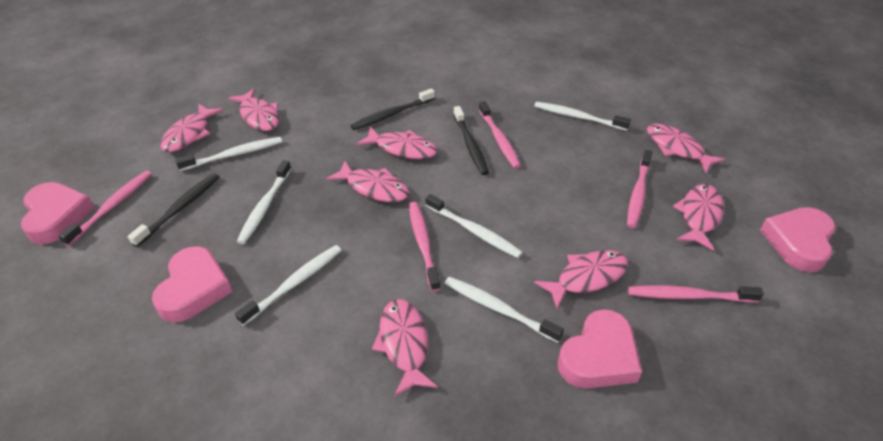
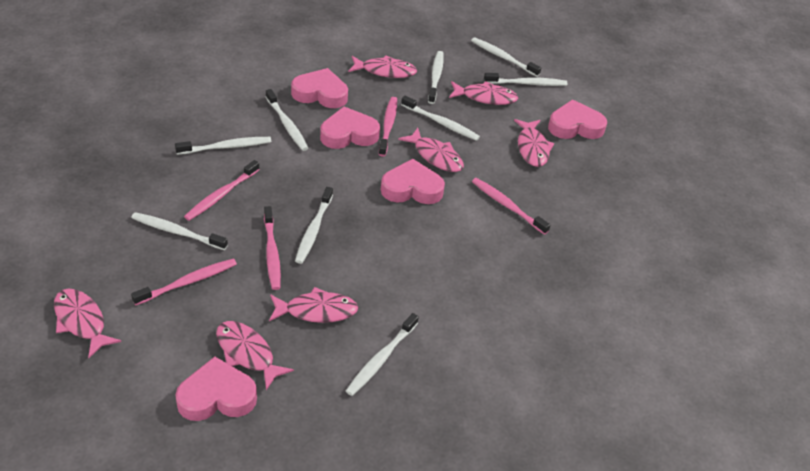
black toothbrush: 3 -> 0
pink fish: 8 -> 7
pink heart: 4 -> 5
white toothbrush: 6 -> 9

